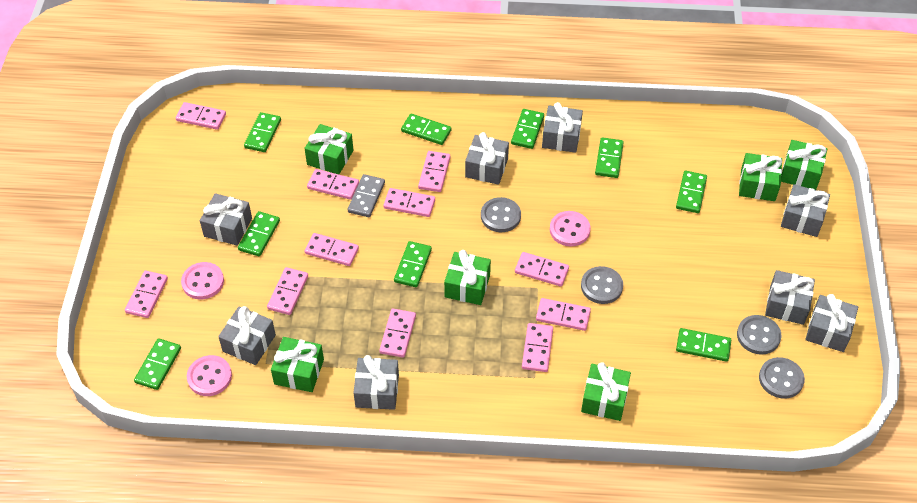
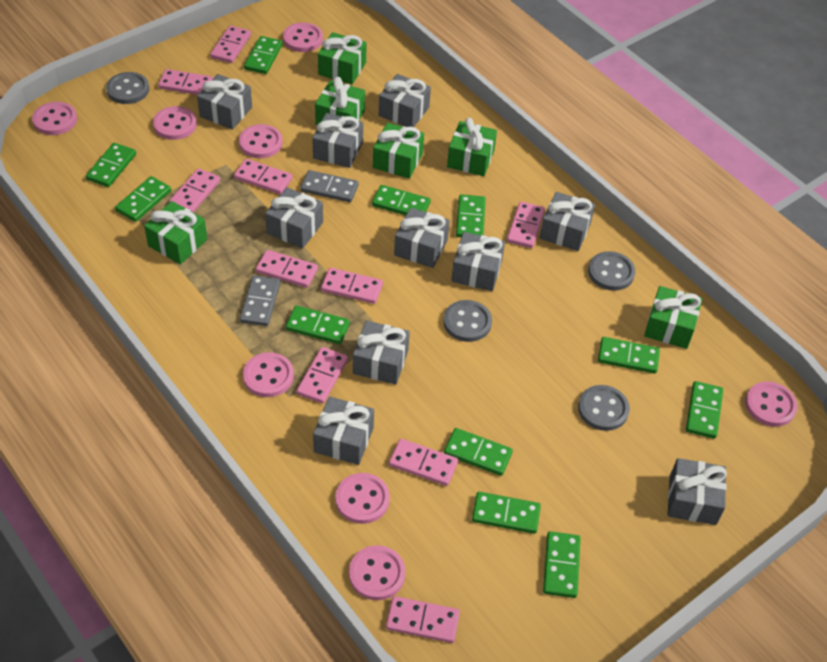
green domino: 9 -> 11
grey domino: 1 -> 2
grey gift: 8 -> 10
pink button: 3 -> 8
pink domino: 11 -> 10

